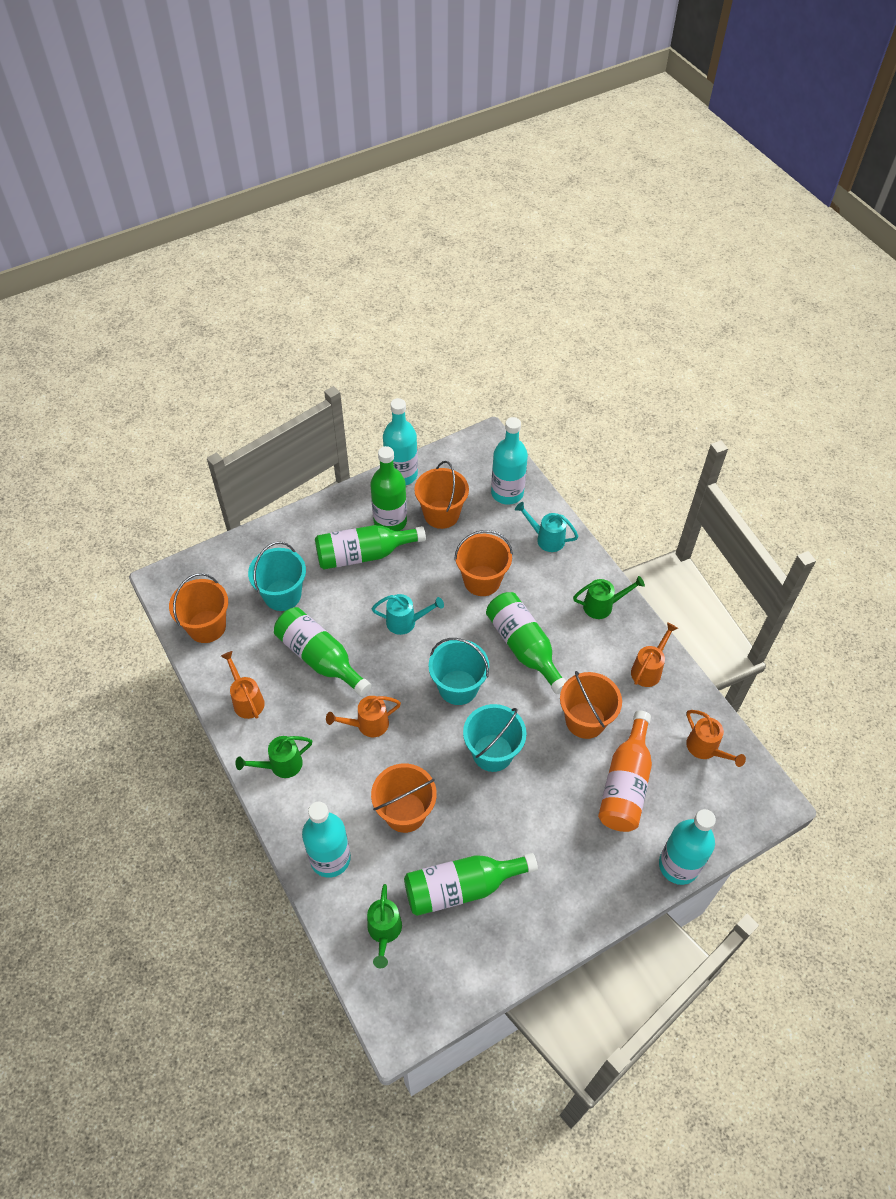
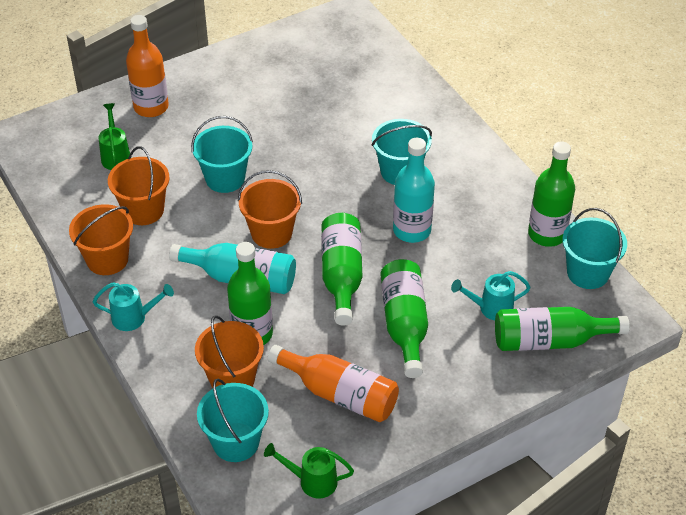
green watering can: 3 -> 2
orange bottle: 1 -> 2
orange bucket: 5 -> 4
orange watering can: 4 -> 0
turquoise bottle: 4 -> 2
turquoise bucket: 3 -> 4

